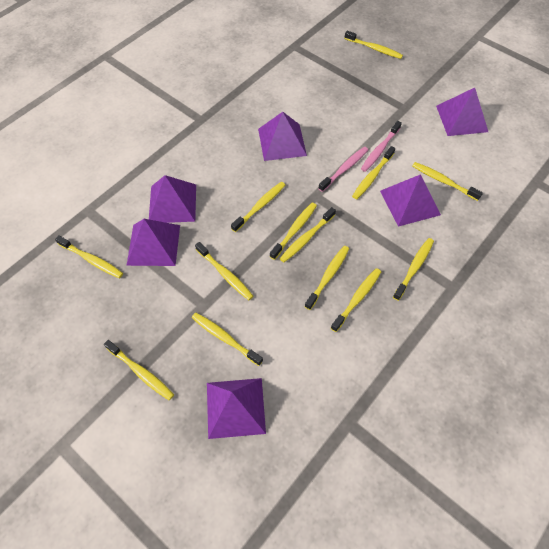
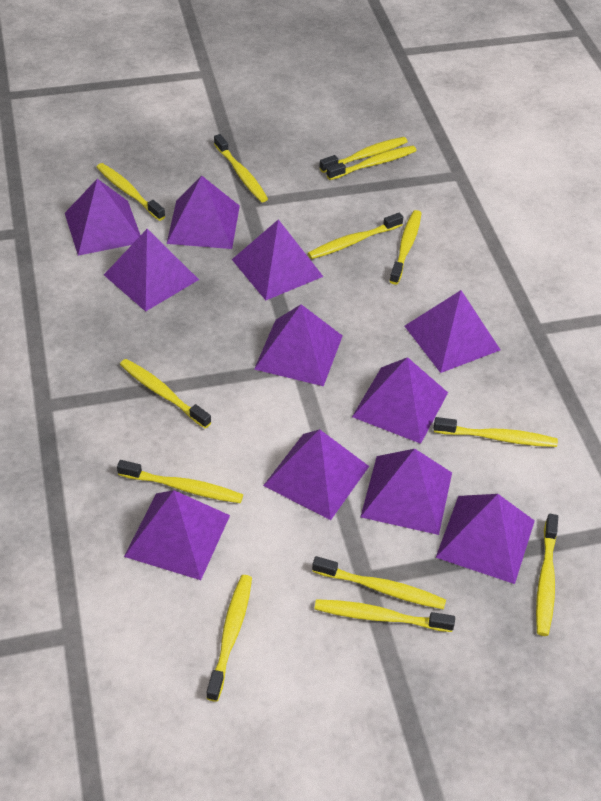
pink toothbrush: 2 -> 0
purple pyramid: 6 -> 11

